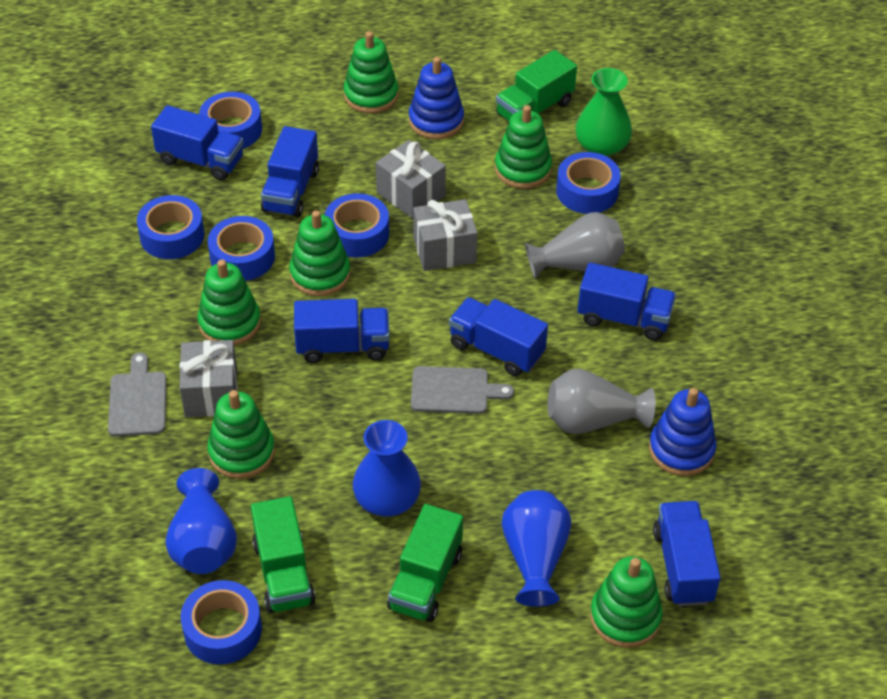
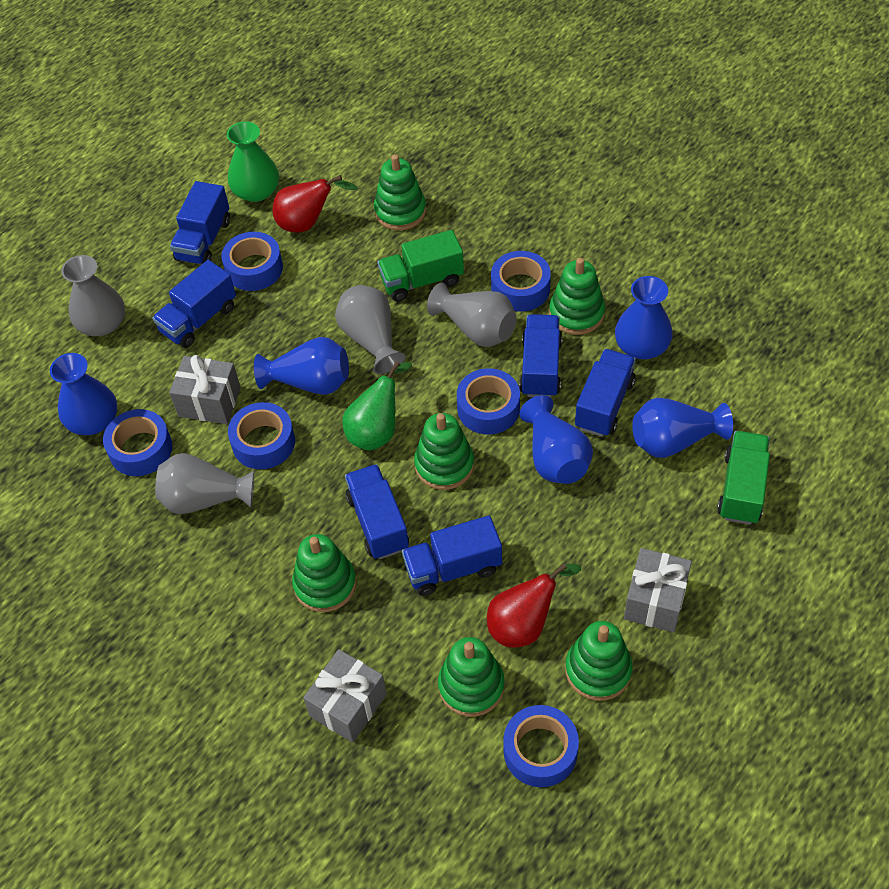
blue stacking toy: 2 -> 0
blue vase: 3 -> 5
green pear: 0 -> 1
green truck: 3 -> 2
grey cutting board: 2 -> 0
grey vase: 2 -> 4
red pear: 0 -> 2

